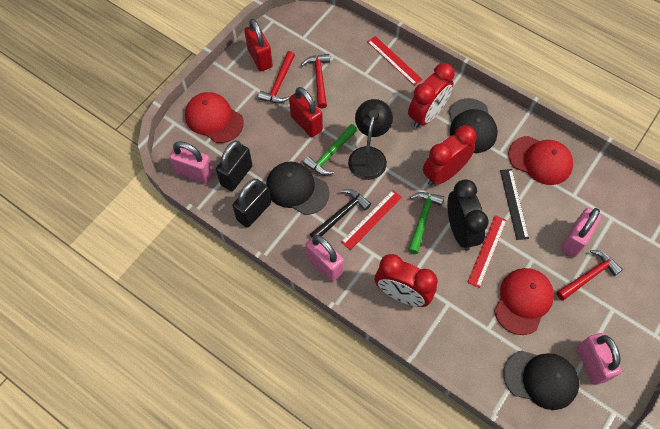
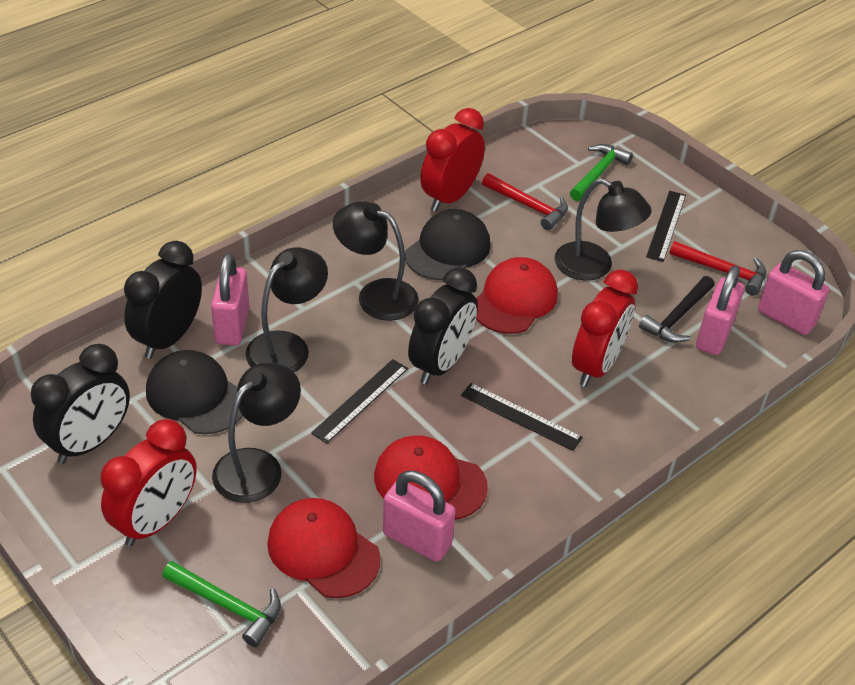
black cap: 3 -> 2
black clock: 1 -> 3
black lamp: 1 -> 4
black padlock: 2 -> 0
black ruler: 1 -> 3
red hammer: 3 -> 2
red padlock: 2 -> 0
red ruler: 3 -> 0

